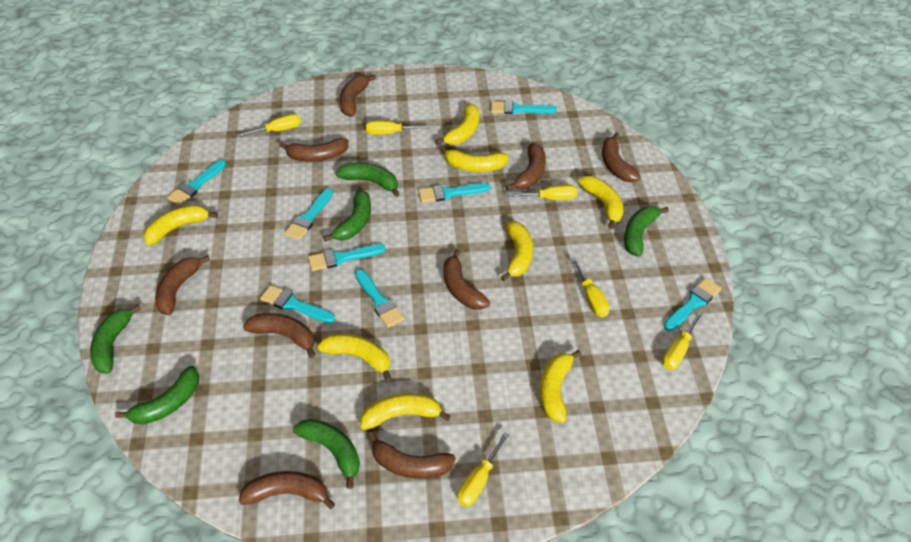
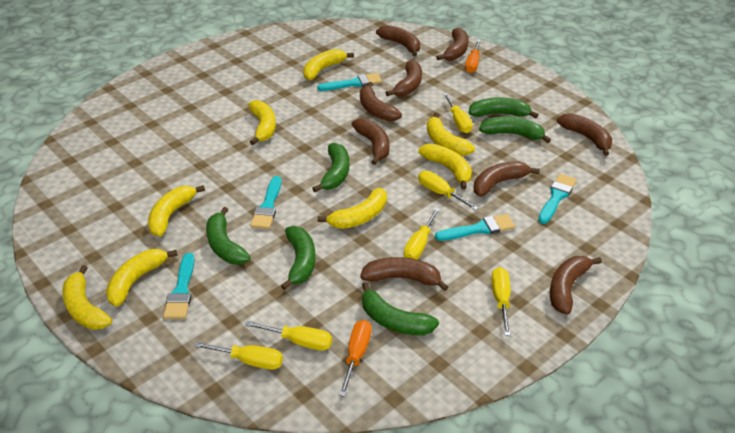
orange screwdriver: 0 -> 2
turquoise brush: 8 -> 5

